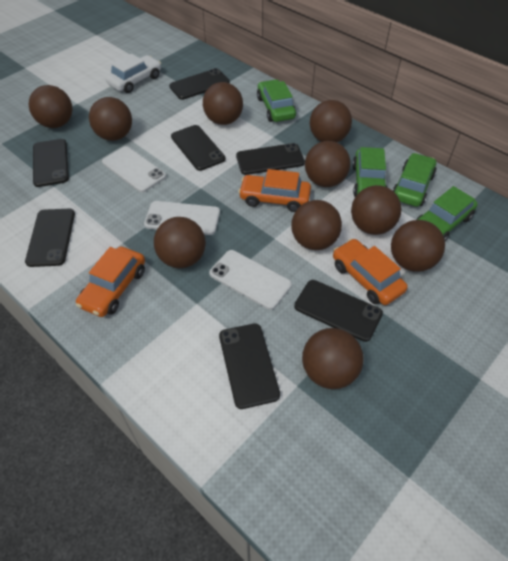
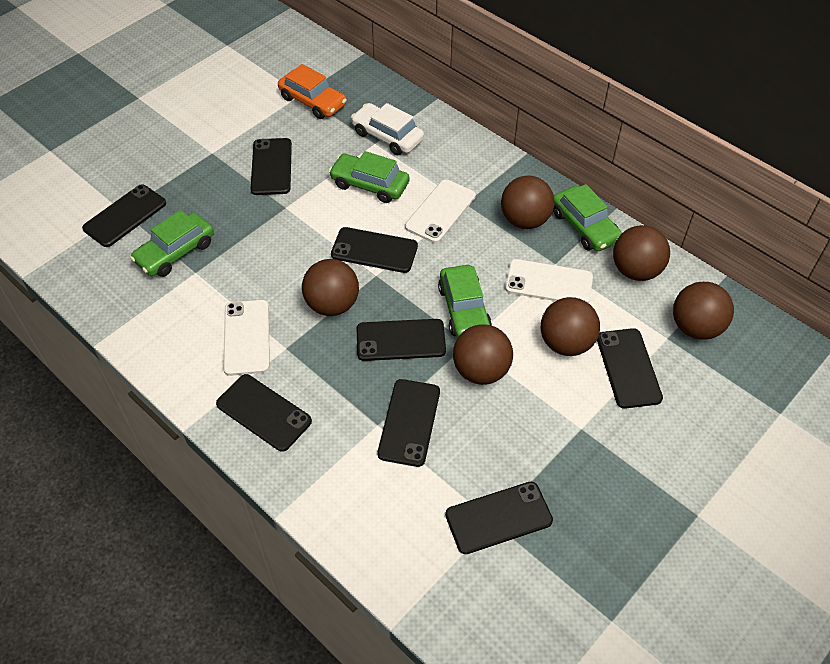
black phone: 7 -> 8
brown ball: 10 -> 6
orange car: 3 -> 1

